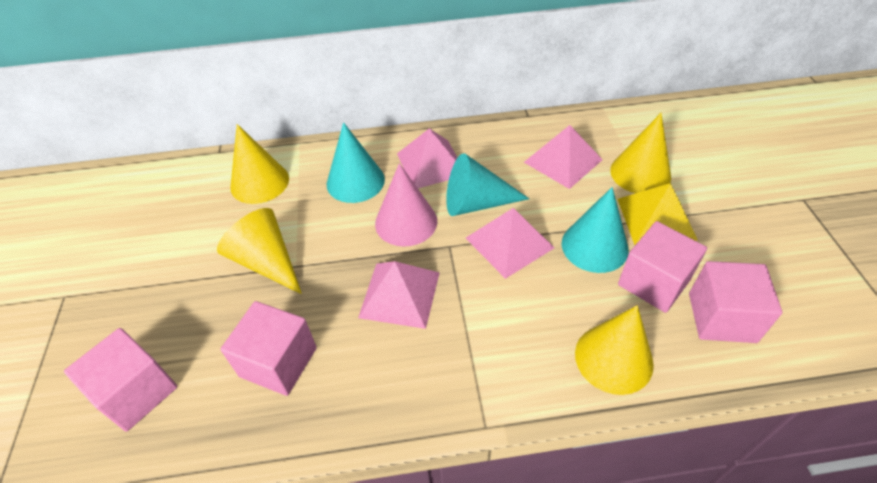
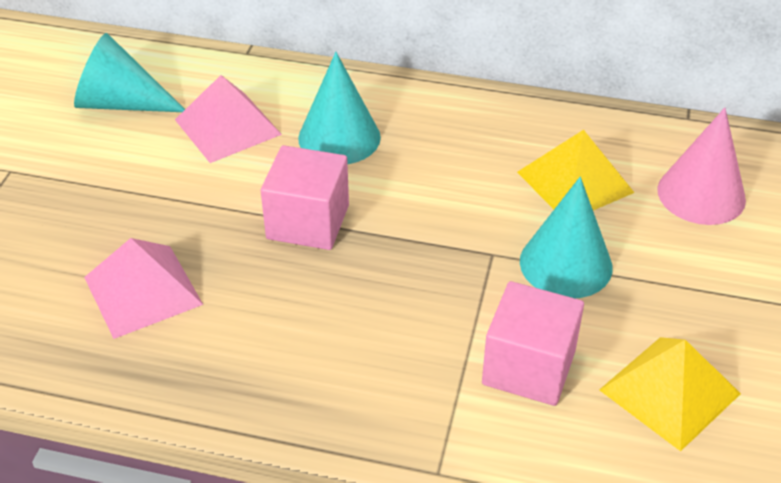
pink cube: 4 -> 2
pink pyramid: 4 -> 2
yellow cone: 4 -> 0
yellow pyramid: 1 -> 2

